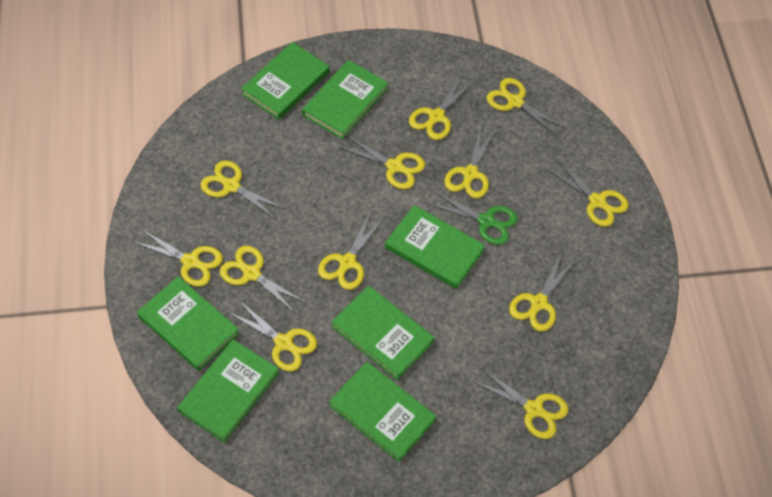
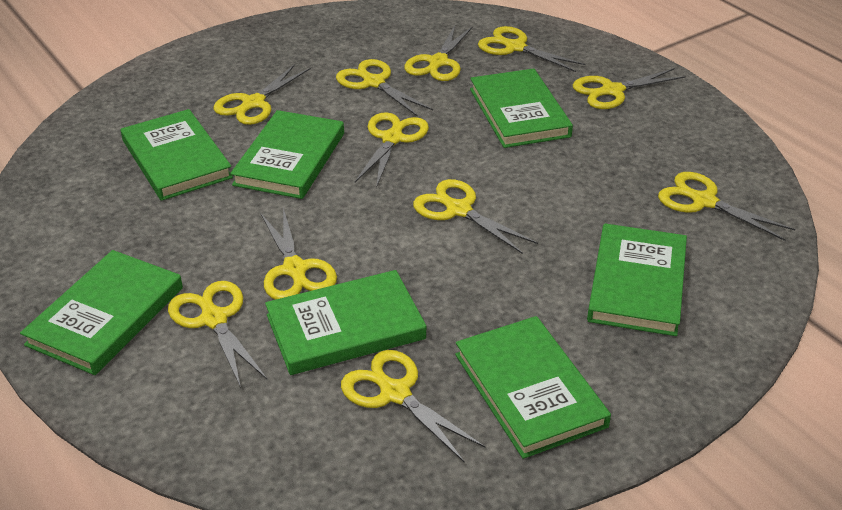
green scissors: 1 -> 0
yellow scissors: 12 -> 11

